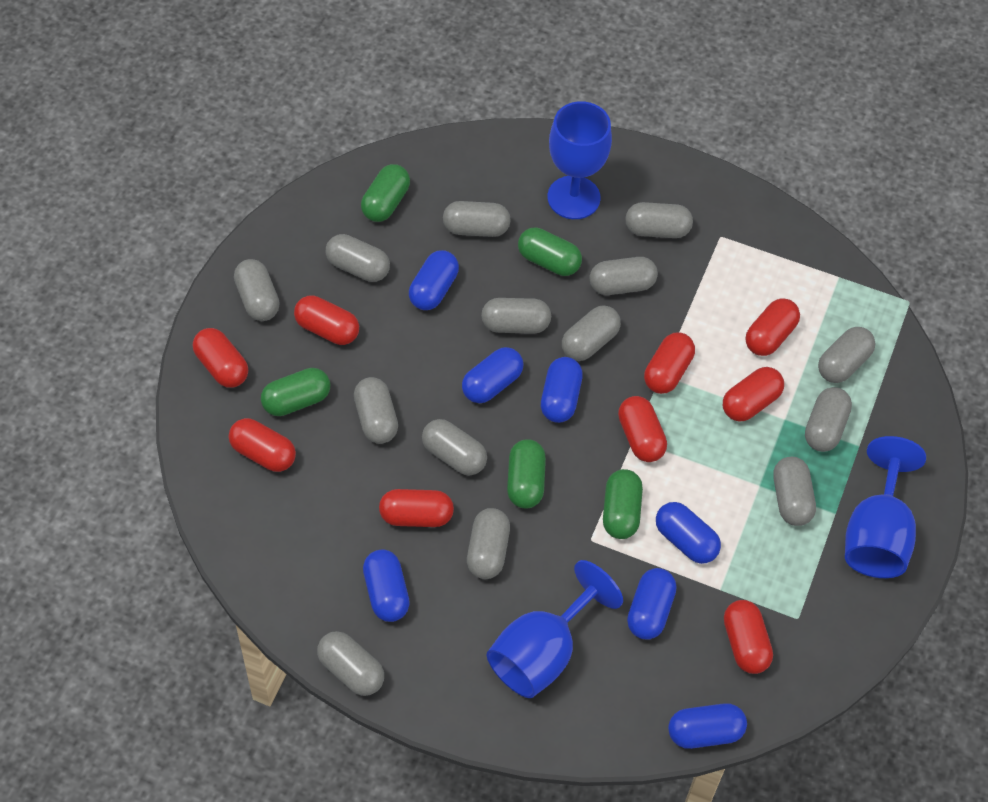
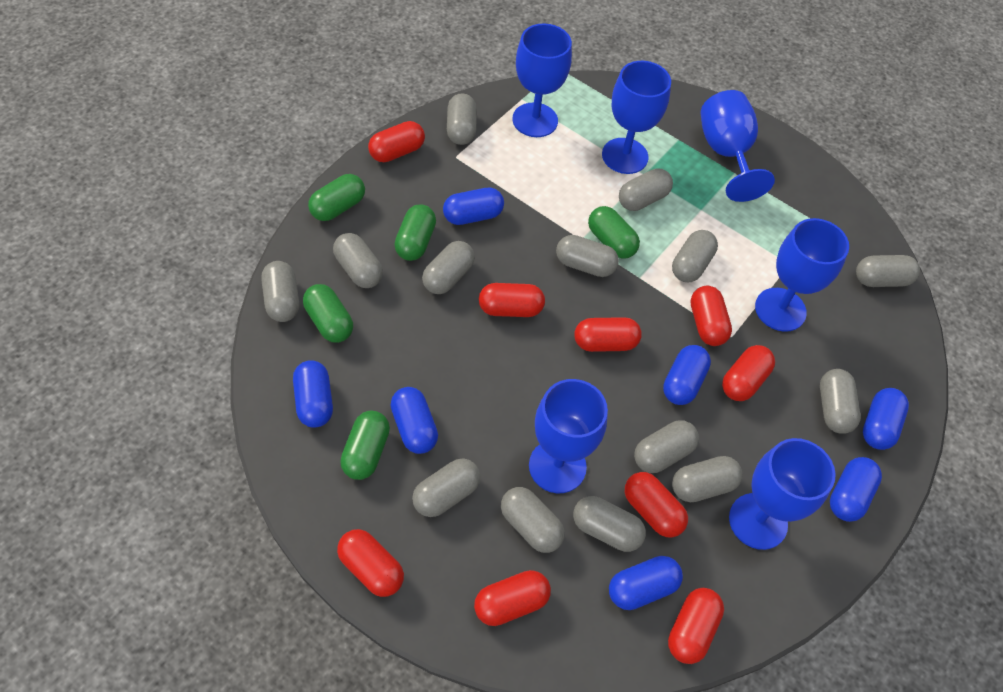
blue goblet: 3 -> 6

